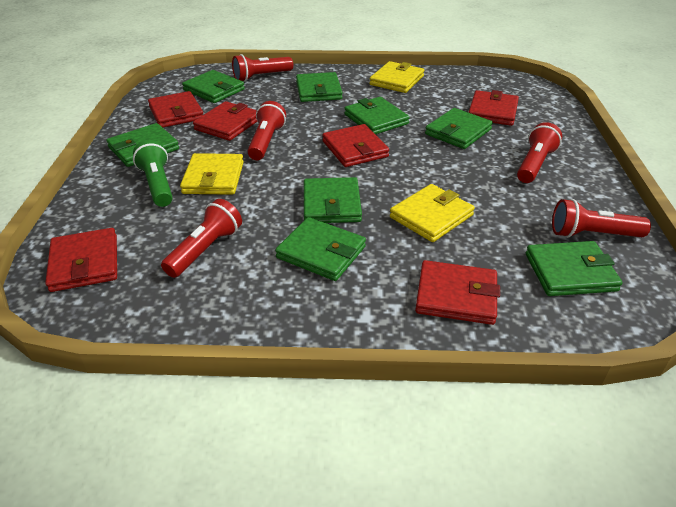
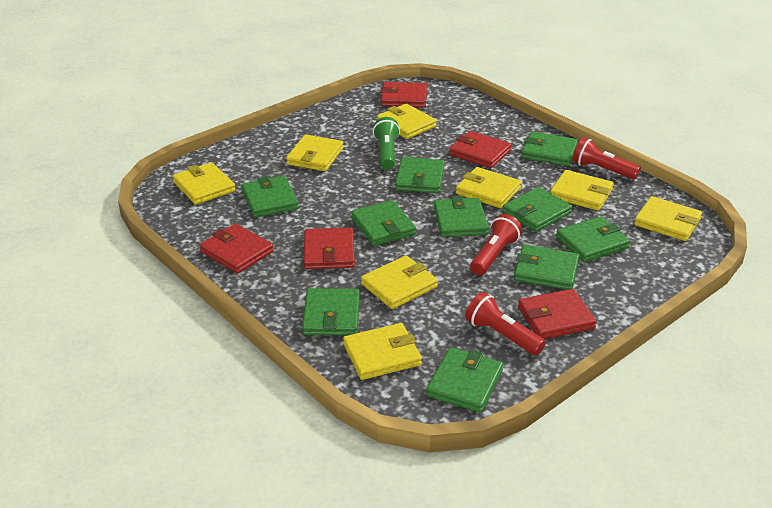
green wallet: 8 -> 10
red flashlight: 5 -> 3
red wallet: 6 -> 5
yellow wallet: 3 -> 8

